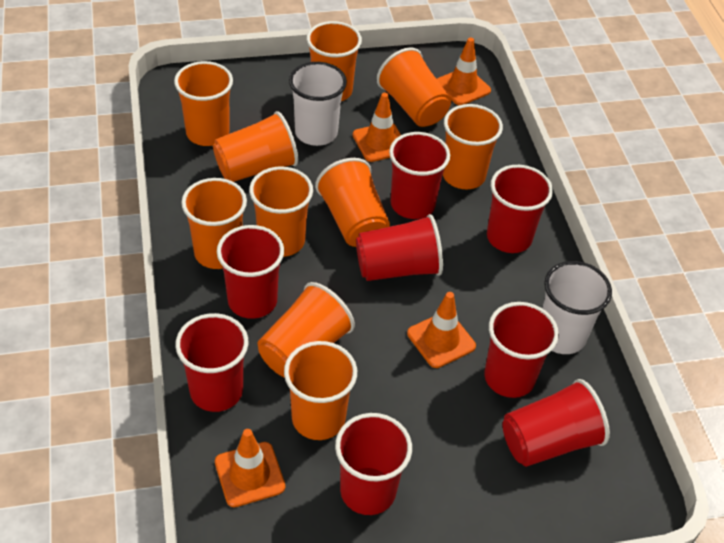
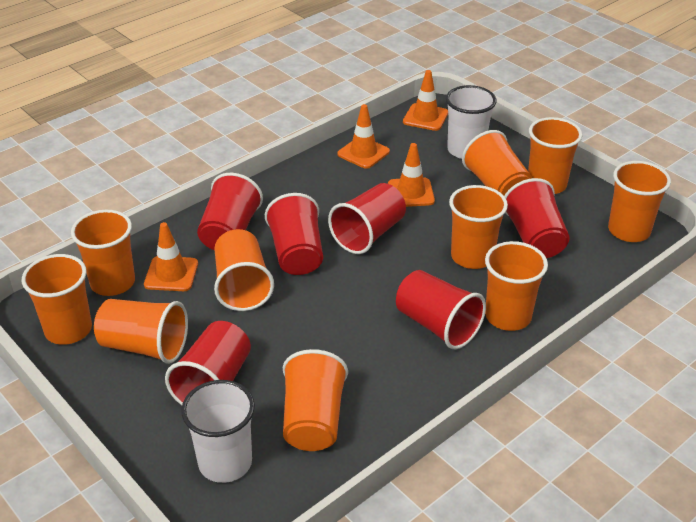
red cup: 8 -> 6

